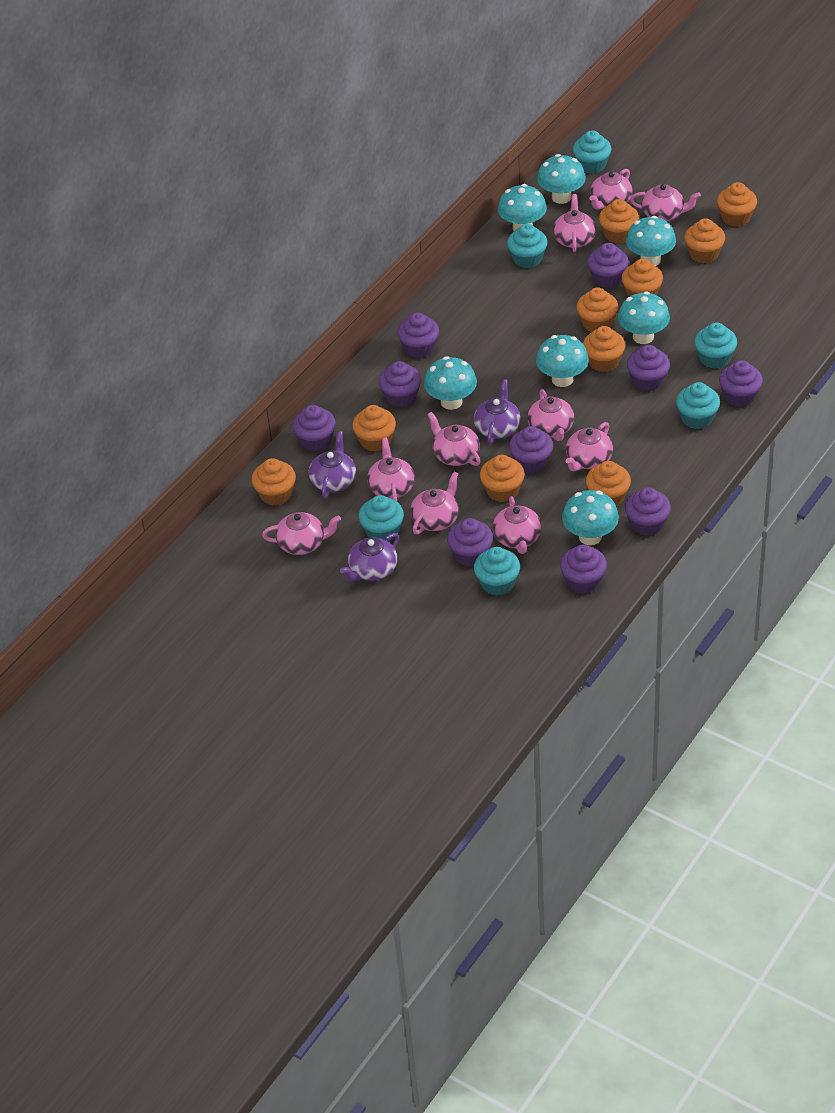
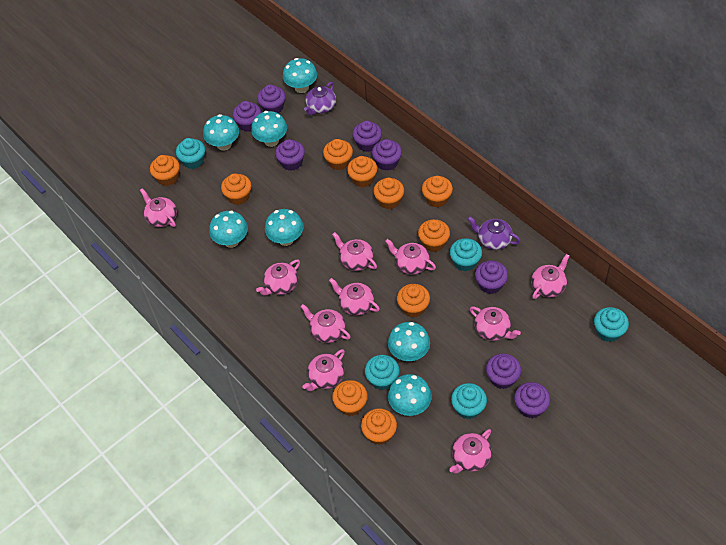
purple cupcake: 10 -> 8
purple teapot: 3 -> 2
turquoise cupcake: 6 -> 5

